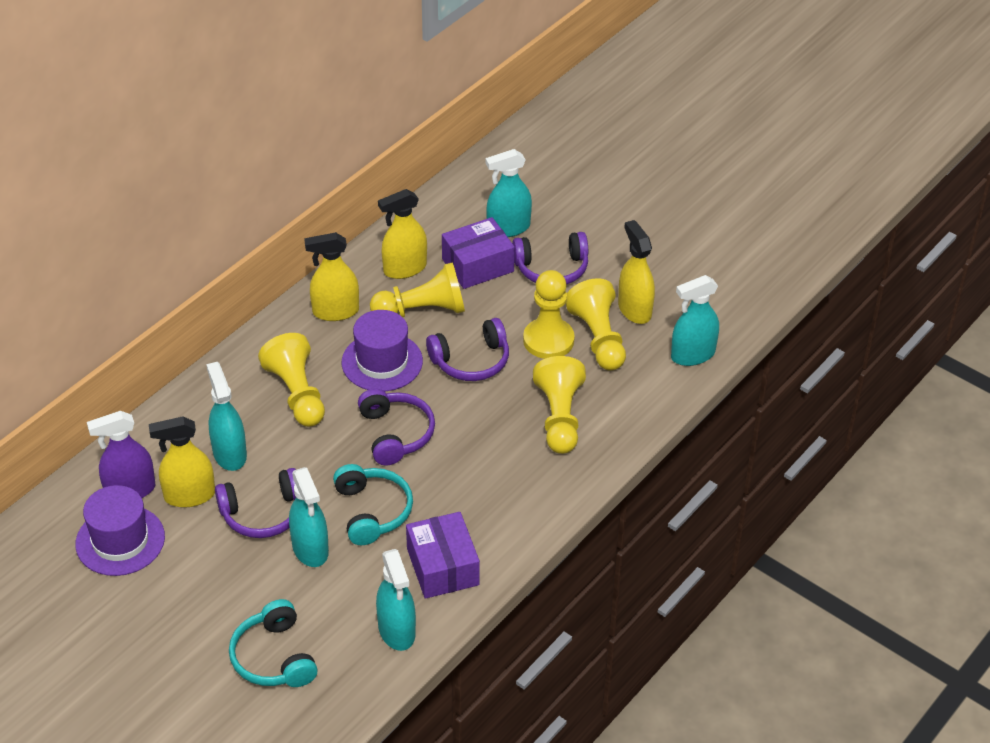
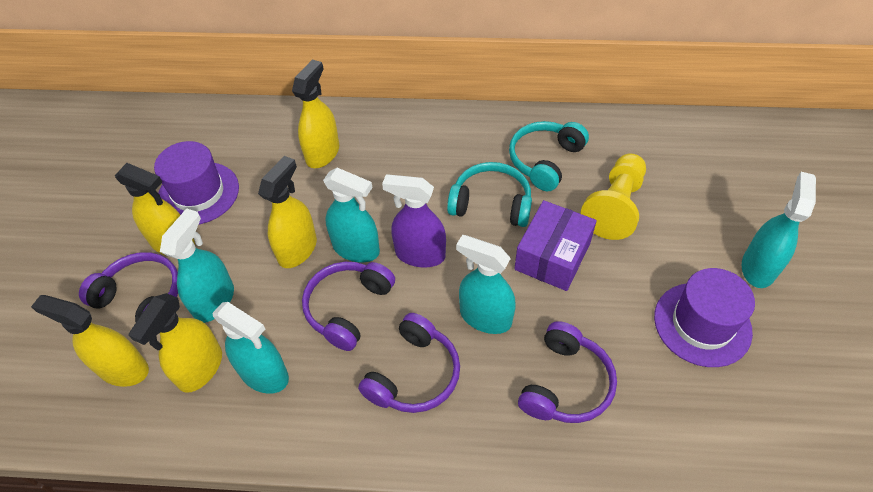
purple box: 2 -> 1
yellow pawn: 5 -> 1
yellow spray bottle: 4 -> 5

